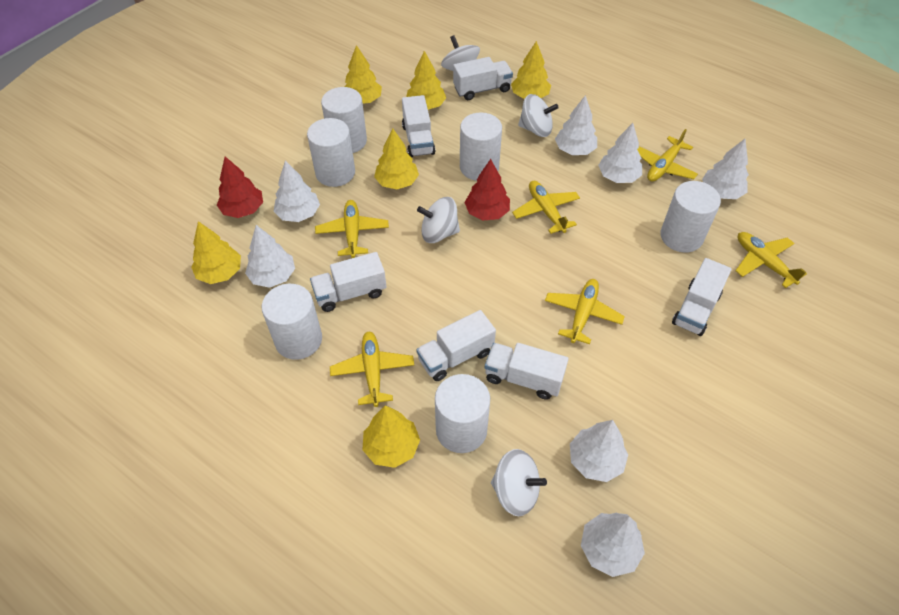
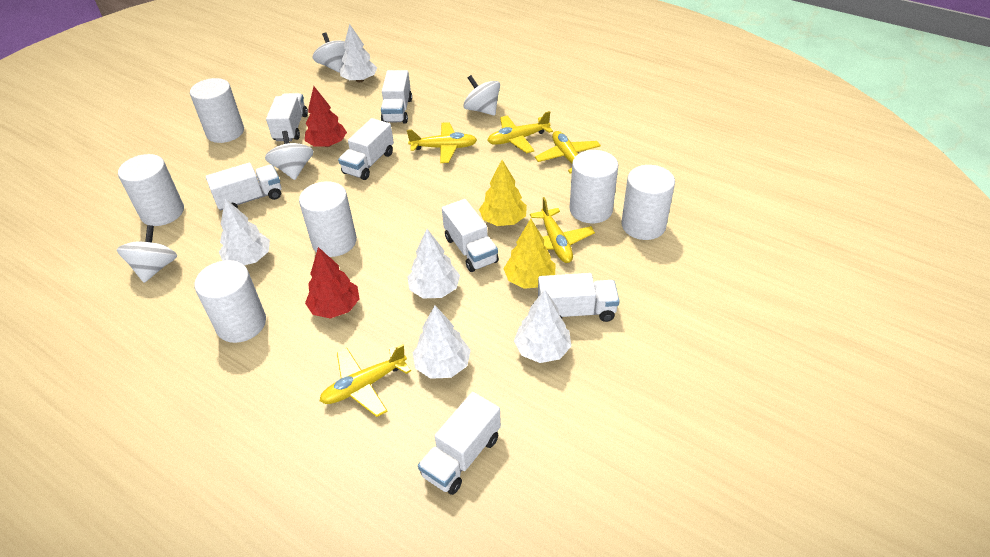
white tree: 7 -> 5
white truck: 6 -> 7
yellow plane: 6 -> 5
yellow tree: 6 -> 2

